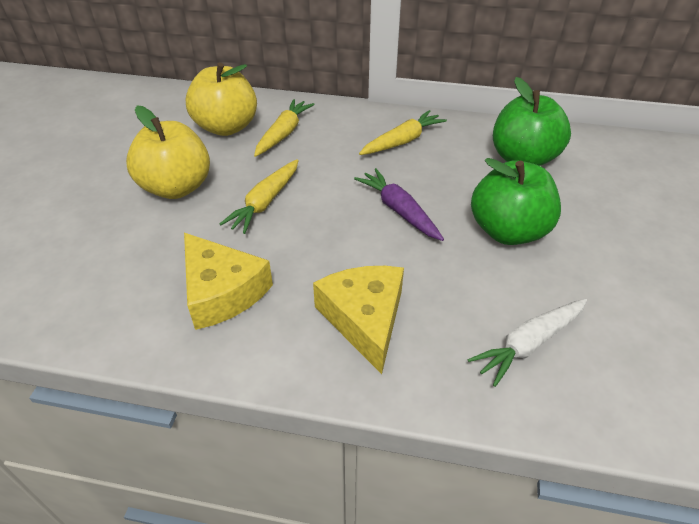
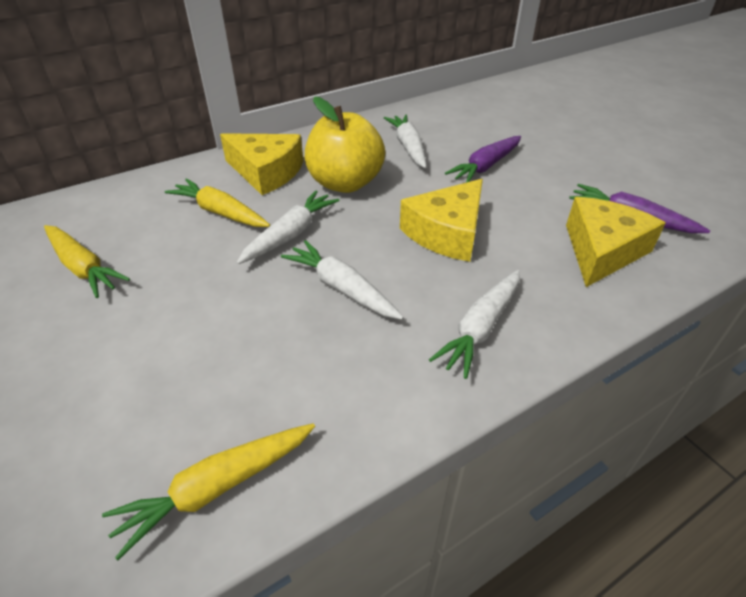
green apple: 2 -> 0
purple carrot: 1 -> 2
white carrot: 1 -> 4
yellow apple: 2 -> 1
yellow cheese: 2 -> 3

